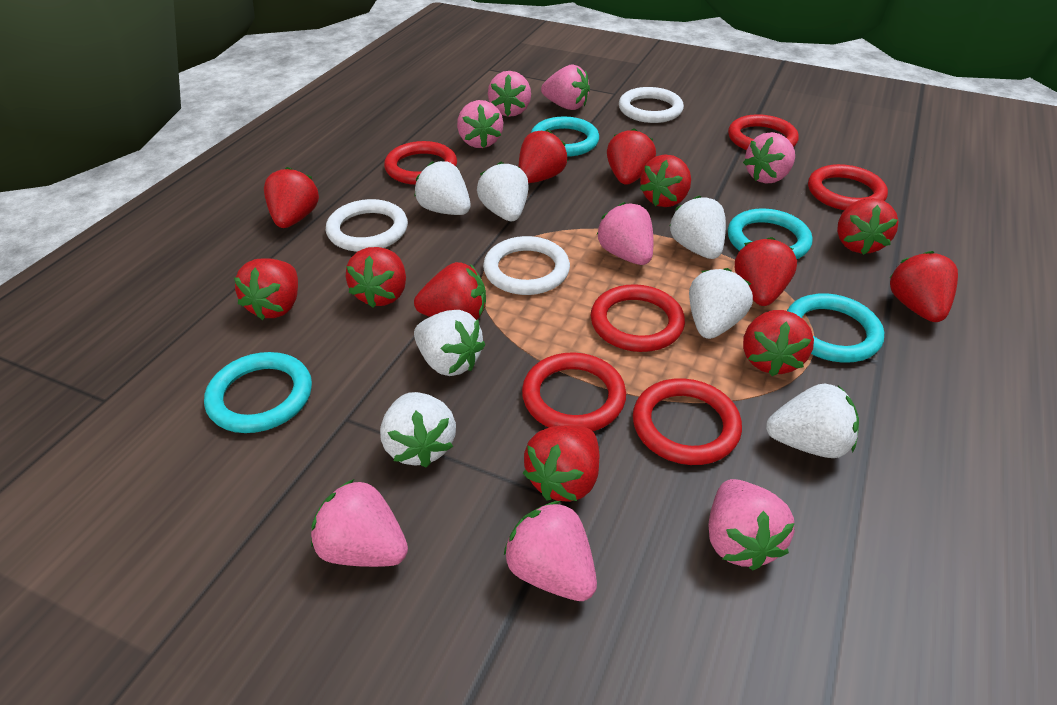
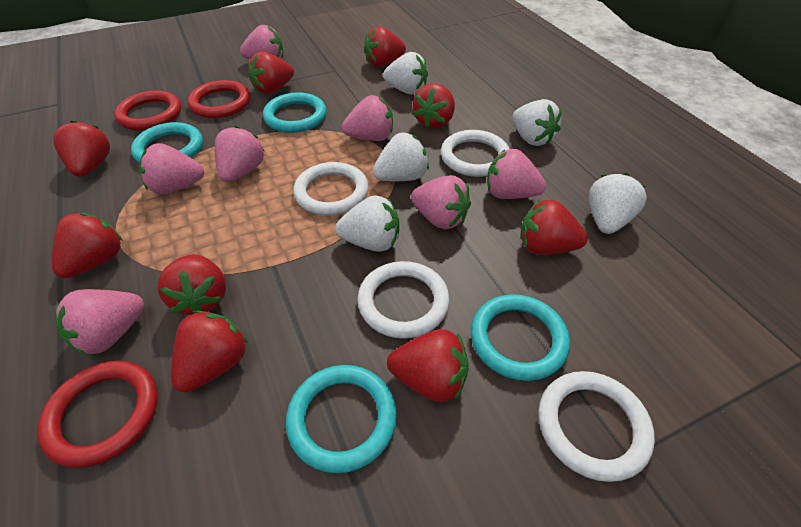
pink strawberry: 8 -> 7
red ring: 6 -> 3
red strawberry: 12 -> 9
white ring: 3 -> 4
white strawberry: 7 -> 5

